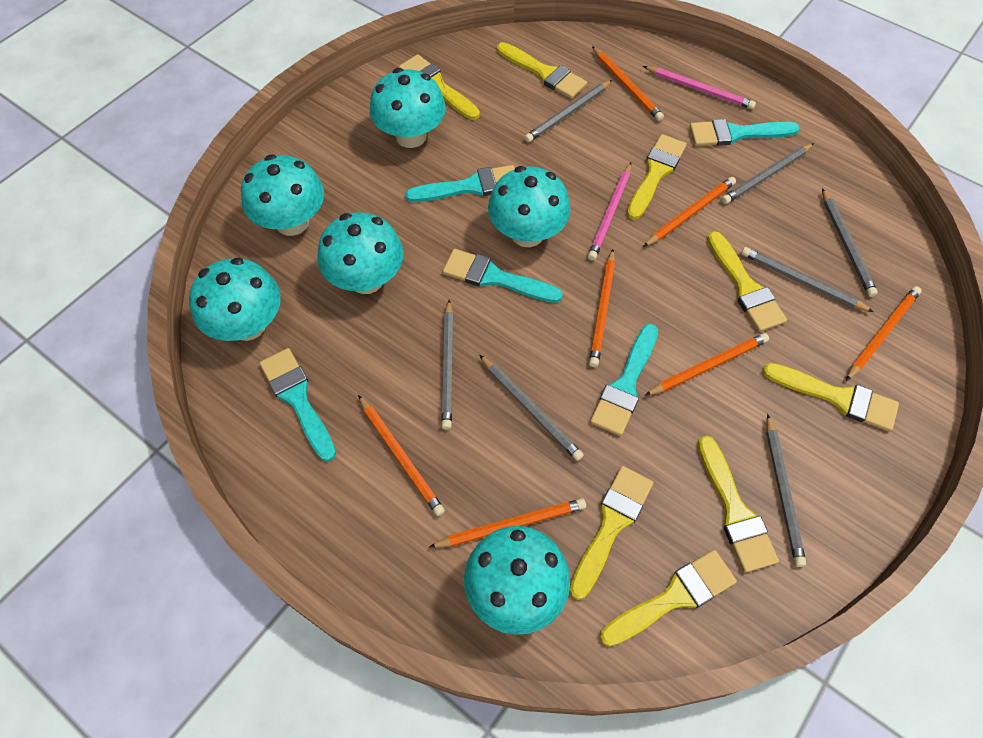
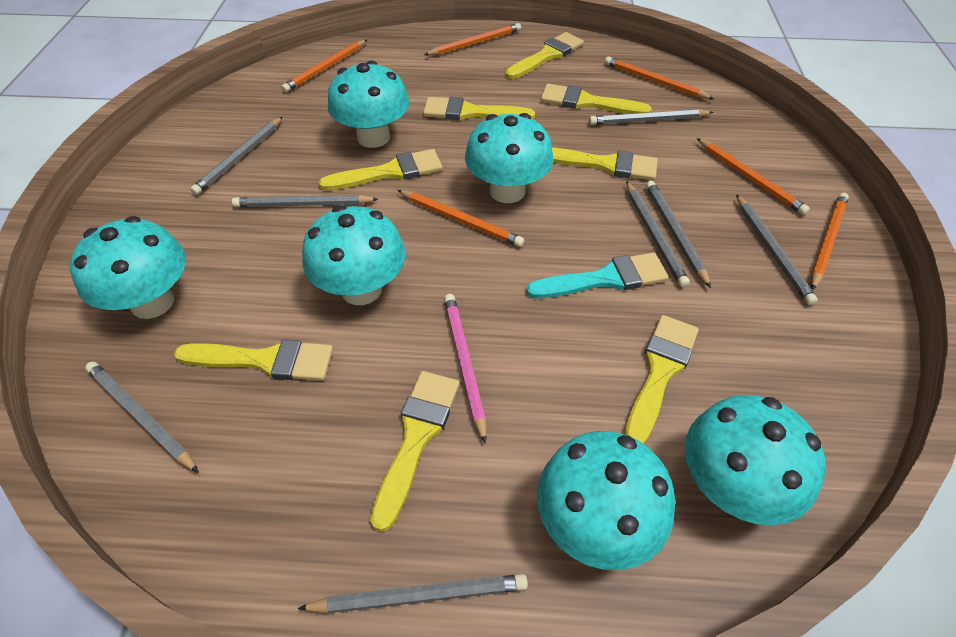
grey pencil: 7 -> 8
orange pencil: 7 -> 6
pink pencil: 2 -> 1
turquoise brush: 5 -> 1

